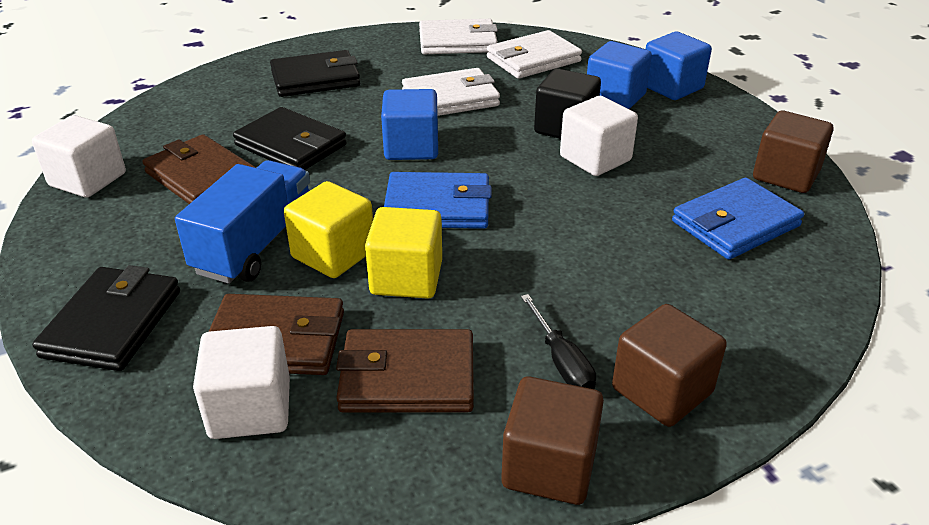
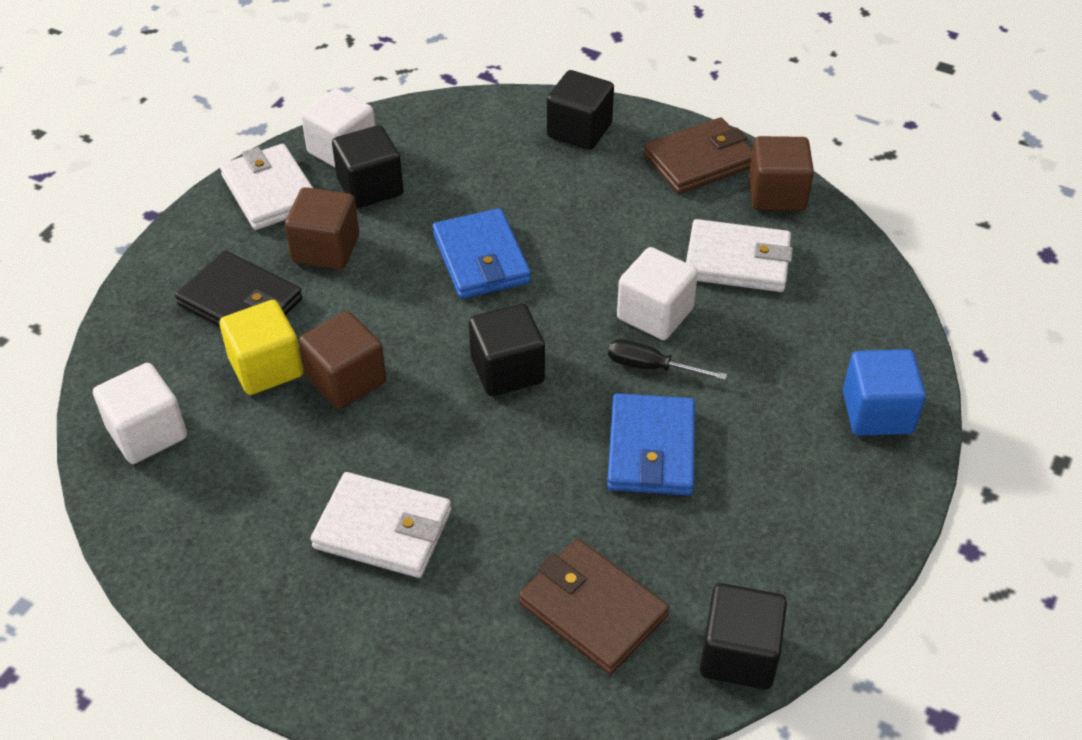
black cube: 1 -> 4
black wallet: 3 -> 1
blue cube: 3 -> 1
blue truck: 1 -> 0
brown wallet: 3 -> 2
yellow cube: 2 -> 1

